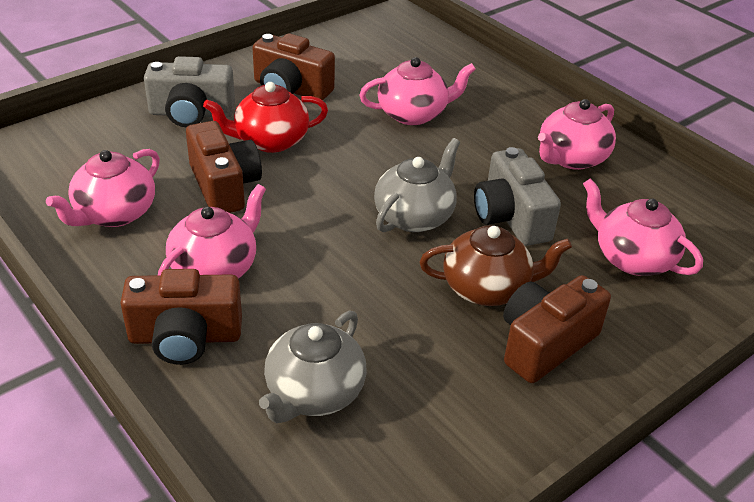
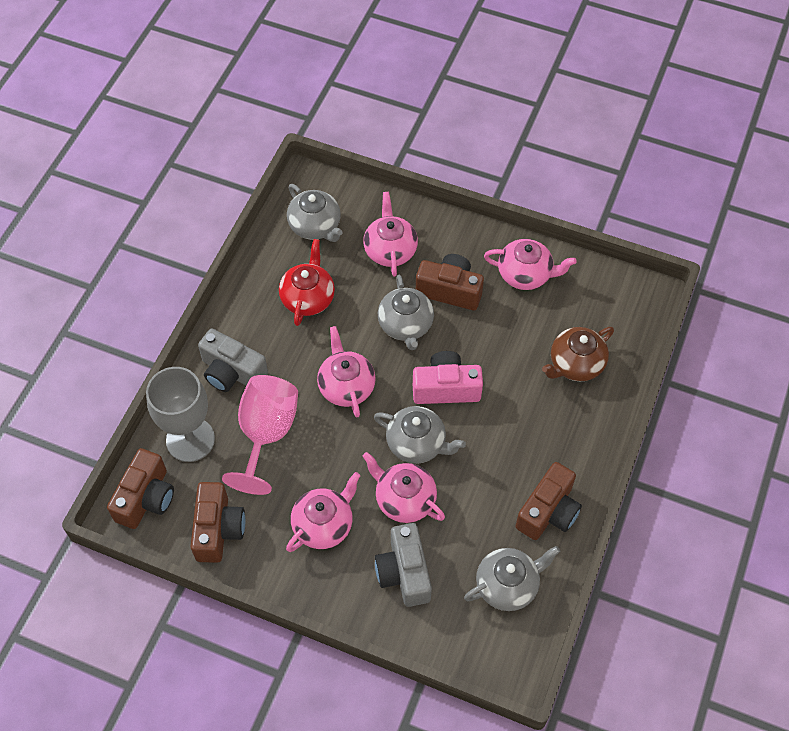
grey goblet: 0 -> 1
grey teapot: 2 -> 4
pink camera: 0 -> 1
pink goblet: 0 -> 1

